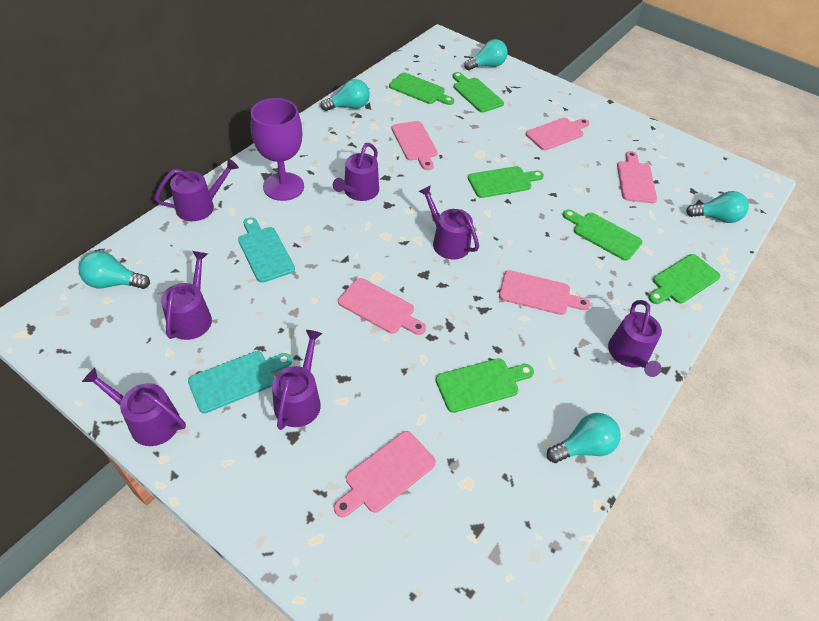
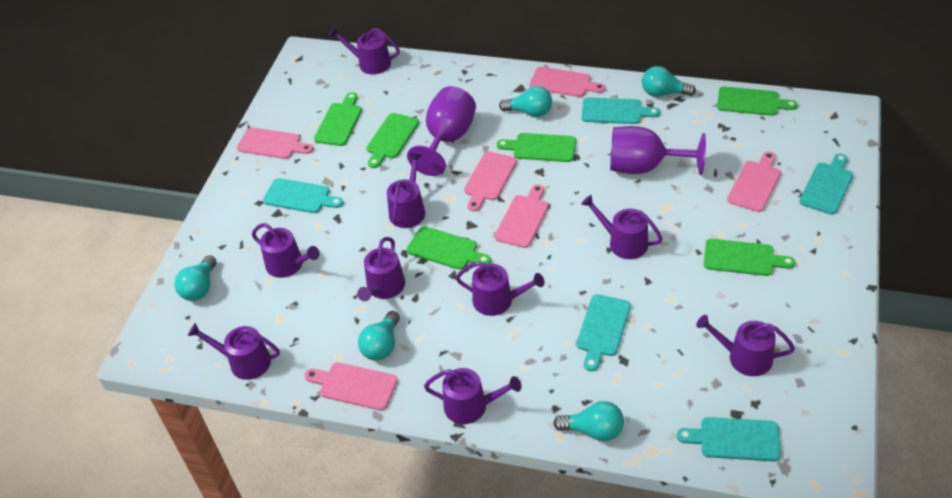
purple goblet: 1 -> 2
purple watering can: 7 -> 9
turquoise cutting board: 2 -> 5

